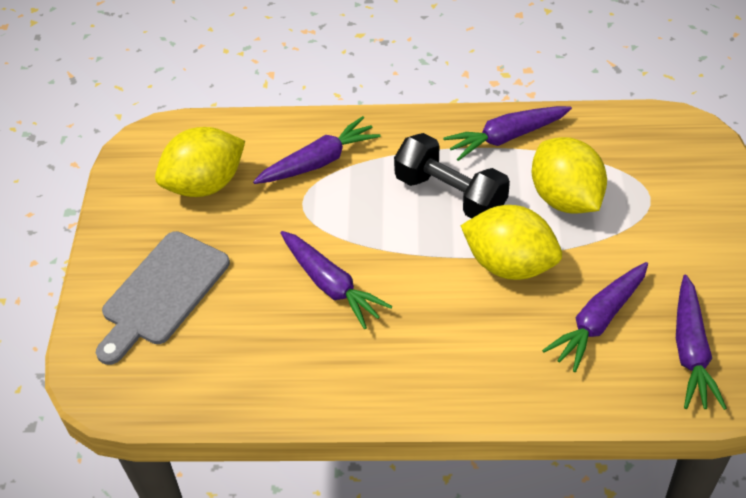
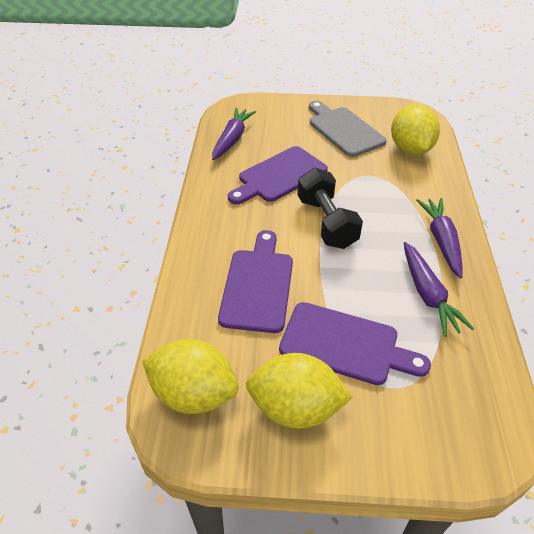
purple carrot: 5 -> 3
purple cutting board: 0 -> 3

